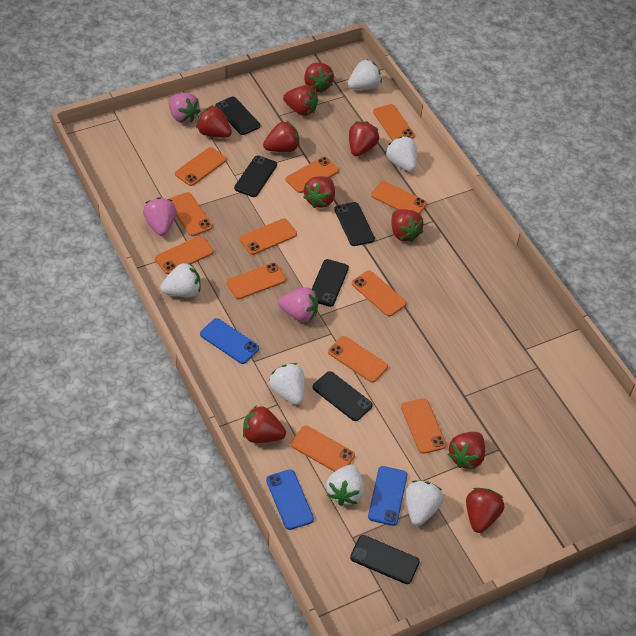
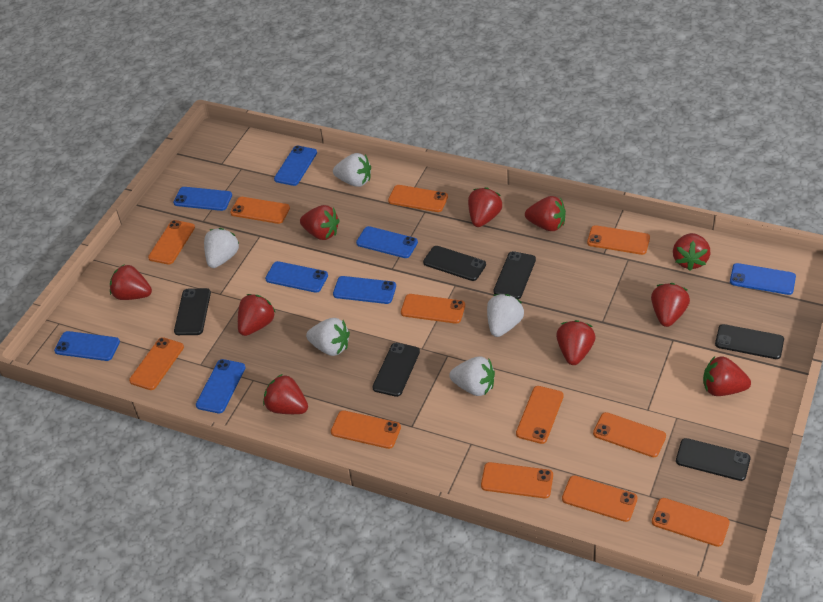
blue phone: 3 -> 8
pink strawberry: 3 -> 0
white strawberry: 6 -> 5

